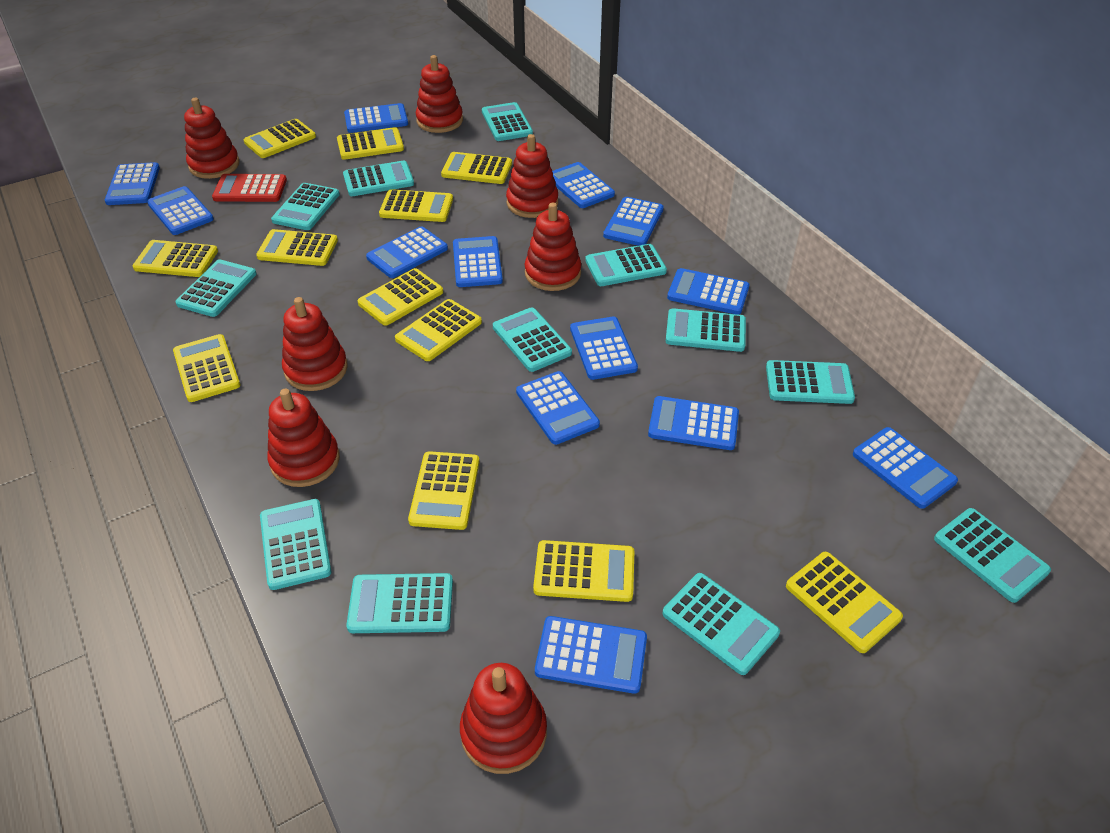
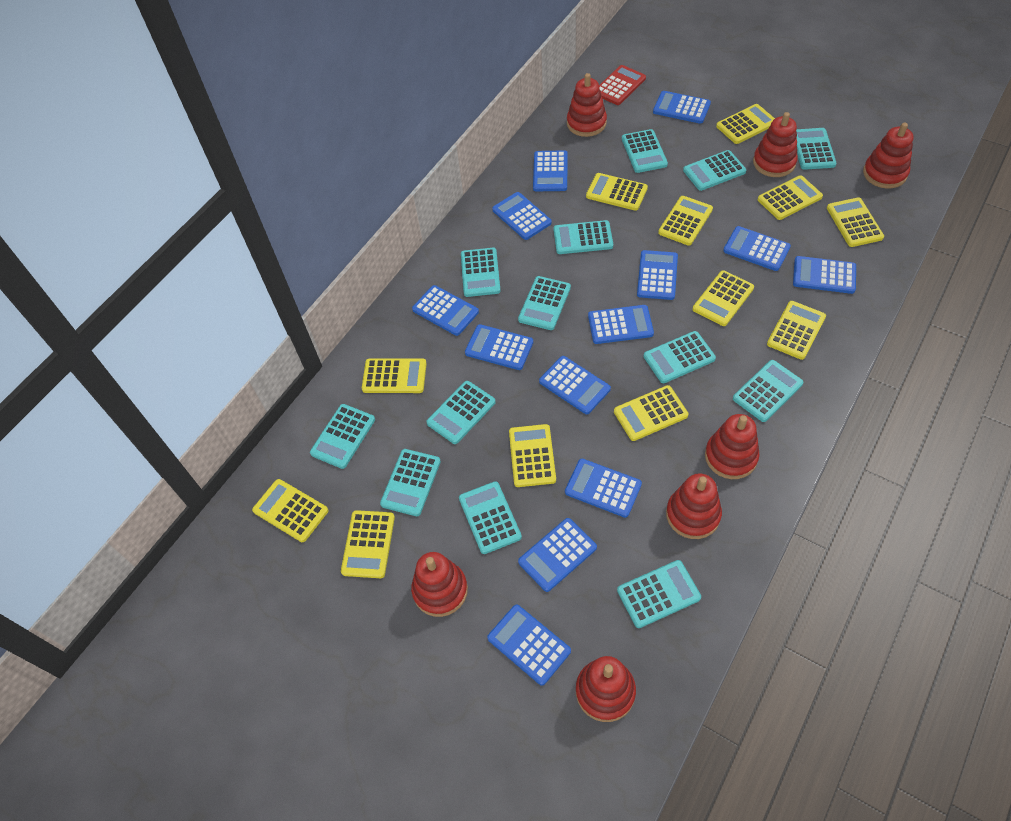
turquoise calculator: 12 -> 13

